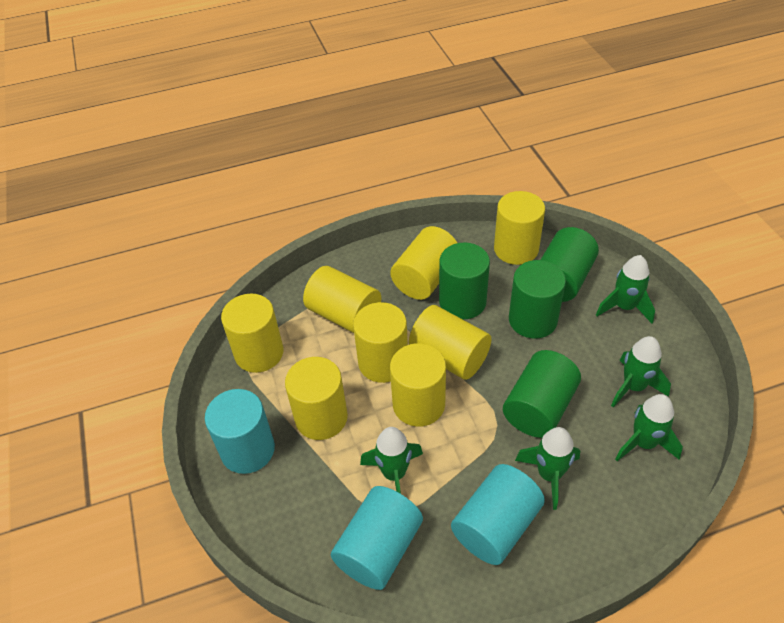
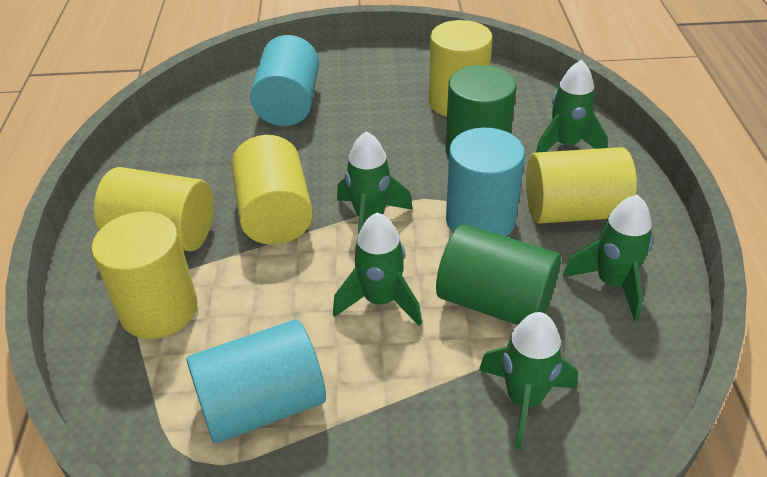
green cylinder: 4 -> 2
yellow cylinder: 8 -> 5

